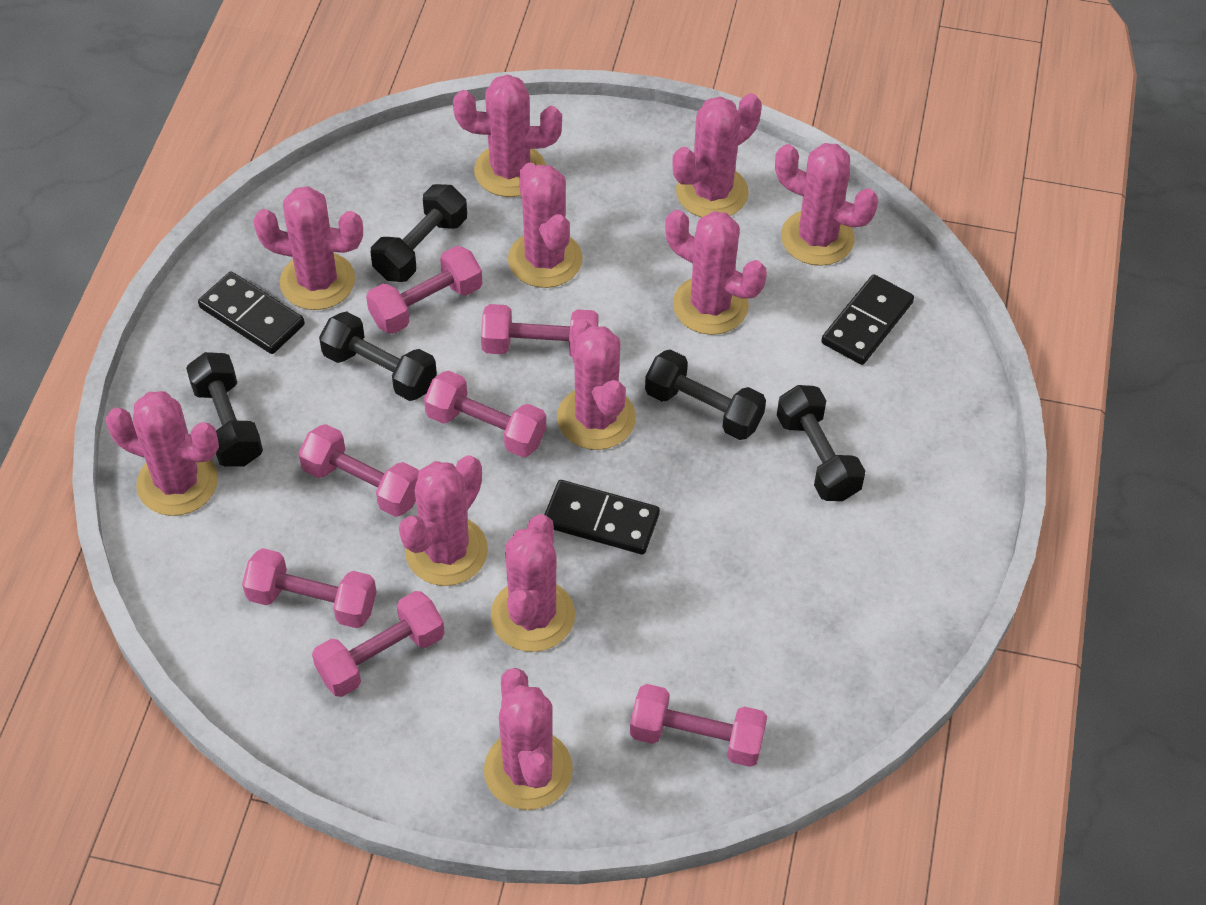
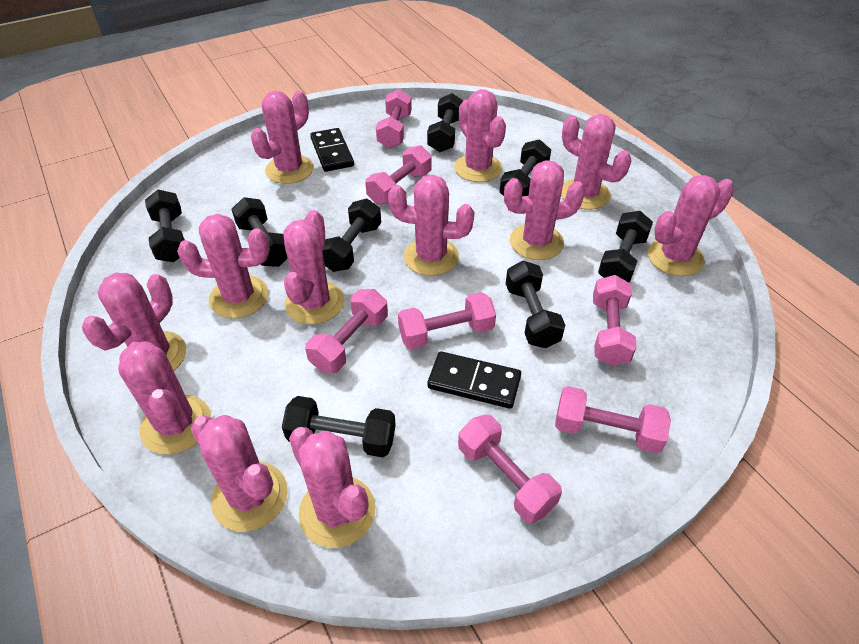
black domino: 3 -> 2
black dumbbell: 5 -> 8
pink cactus: 11 -> 12

